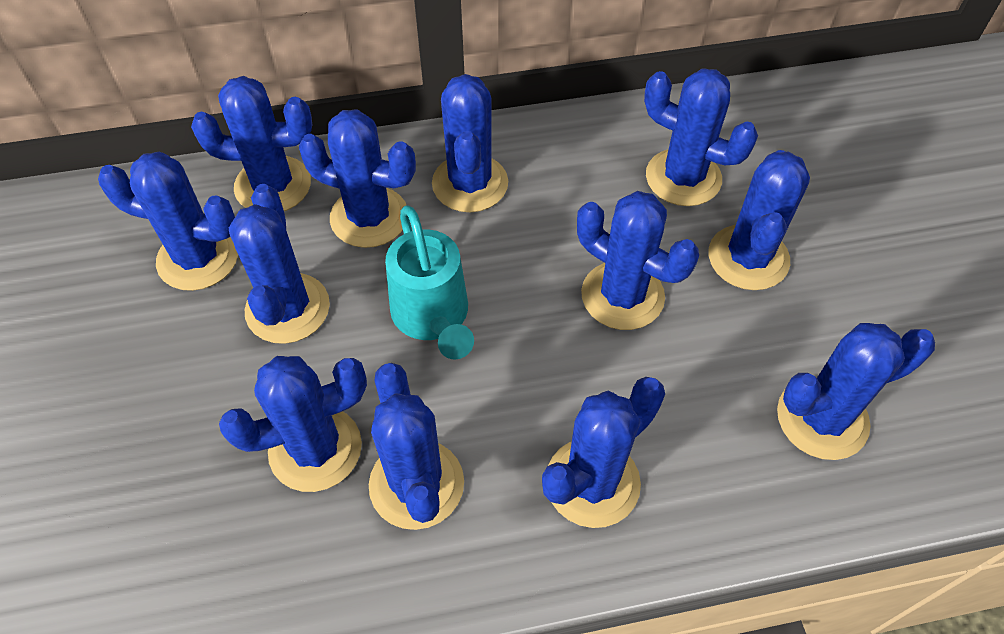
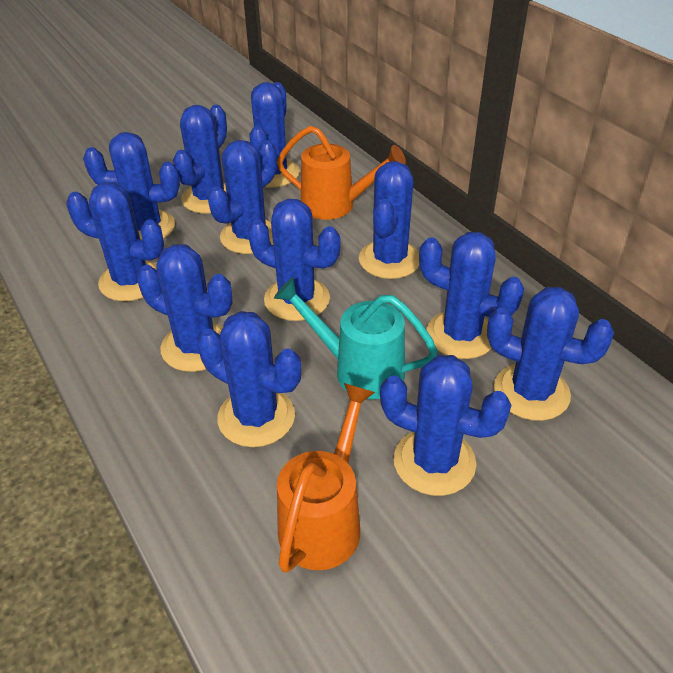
orange watering can: 0 -> 2

